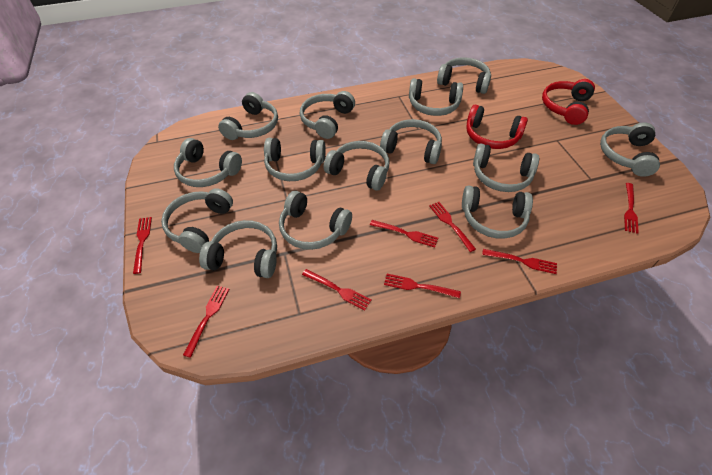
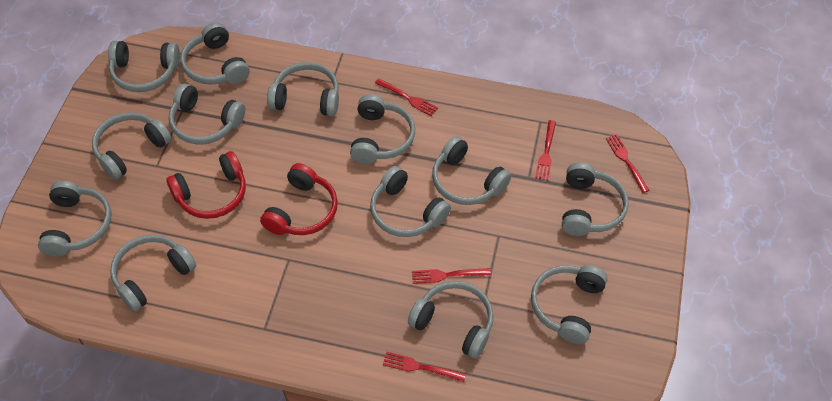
grey headphones: 14 -> 13
red fork: 8 -> 5

